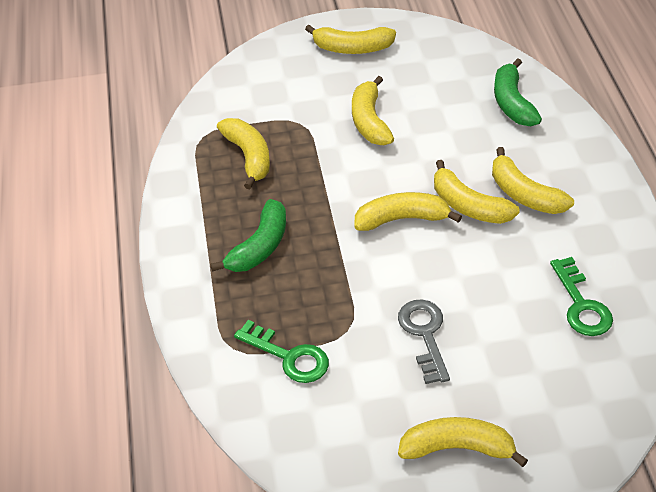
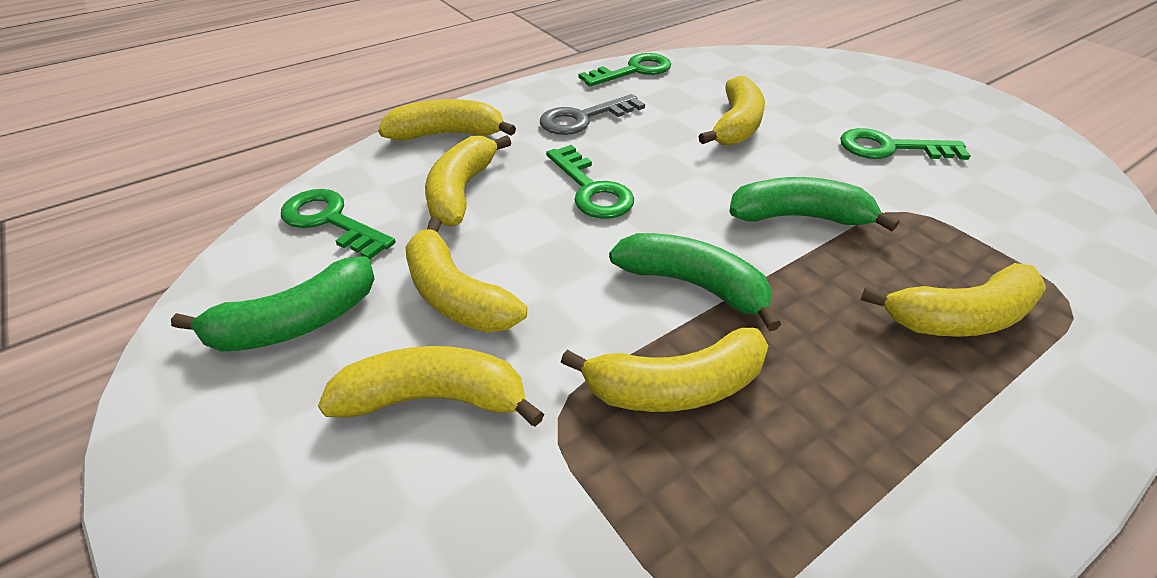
green banana: 2 -> 3
green key: 2 -> 4

